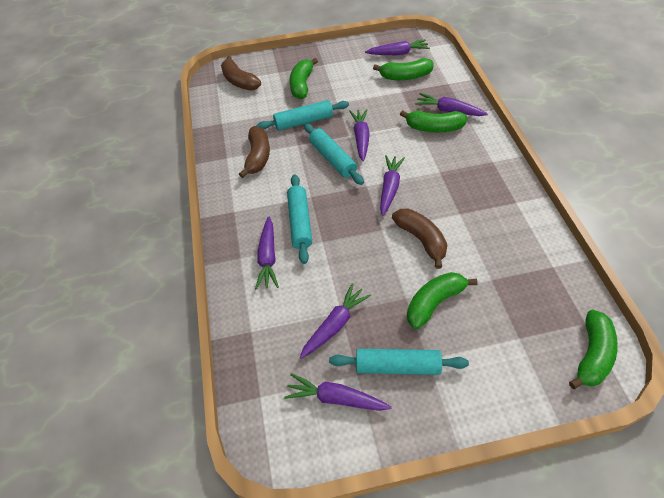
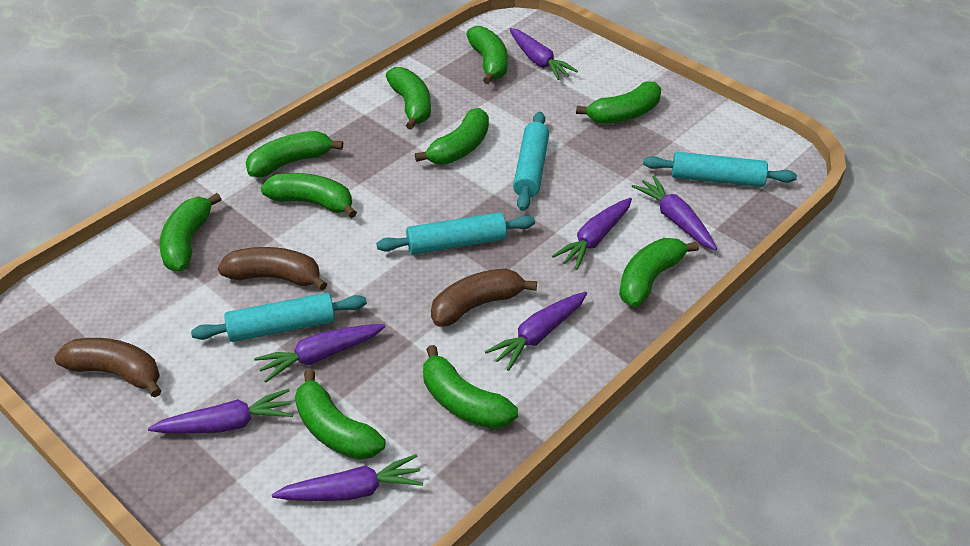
green banana: 5 -> 10

